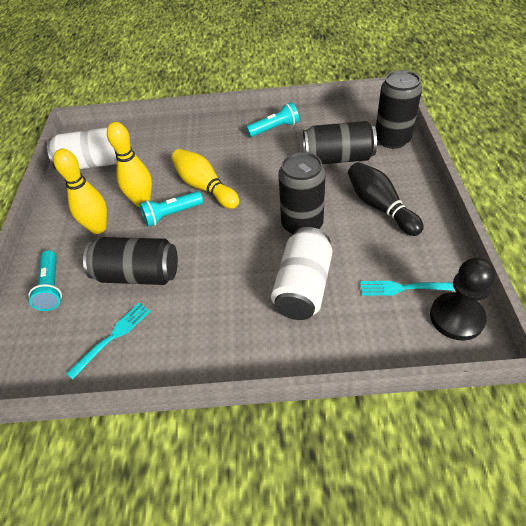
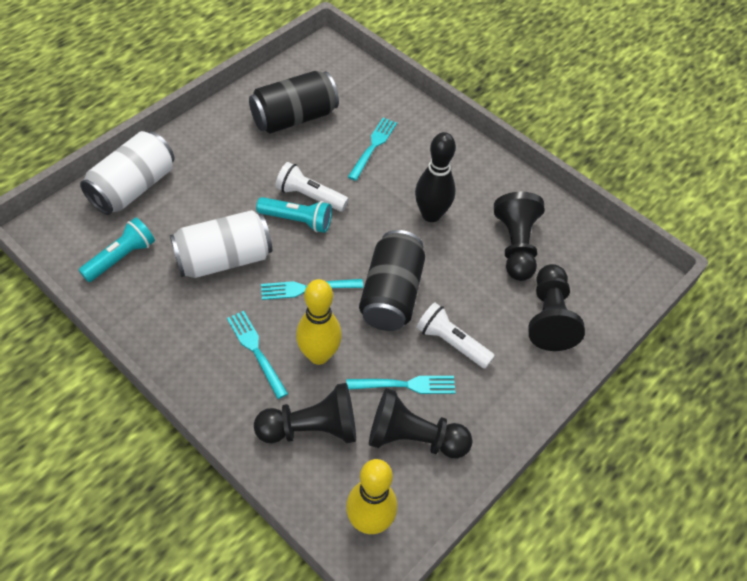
black can: 4 -> 2
black pawn: 1 -> 4
turquoise flashlight: 3 -> 2
turquoise fork: 2 -> 4
white flashlight: 0 -> 2
yellow bowling pin: 3 -> 2

